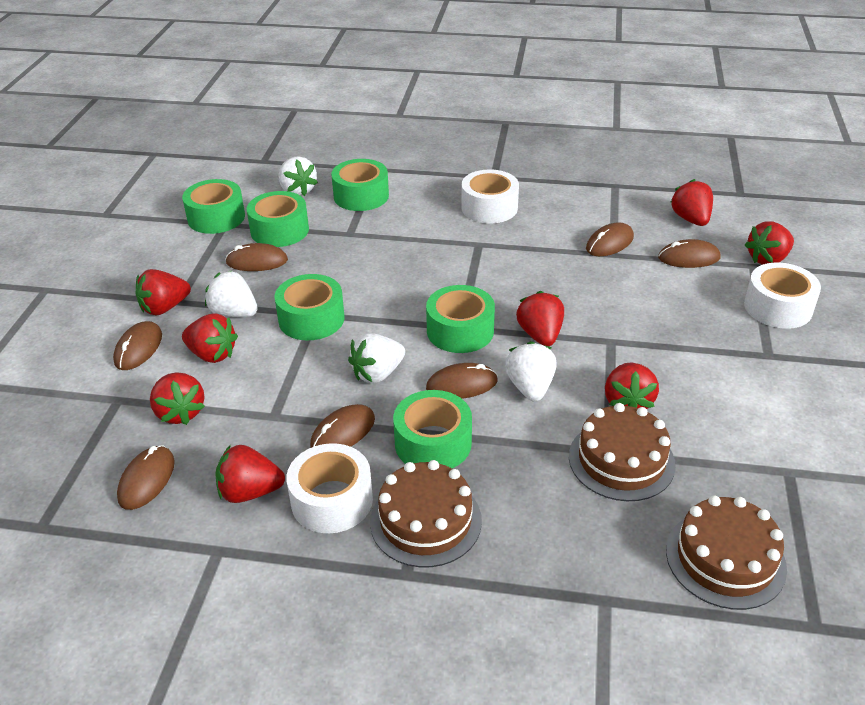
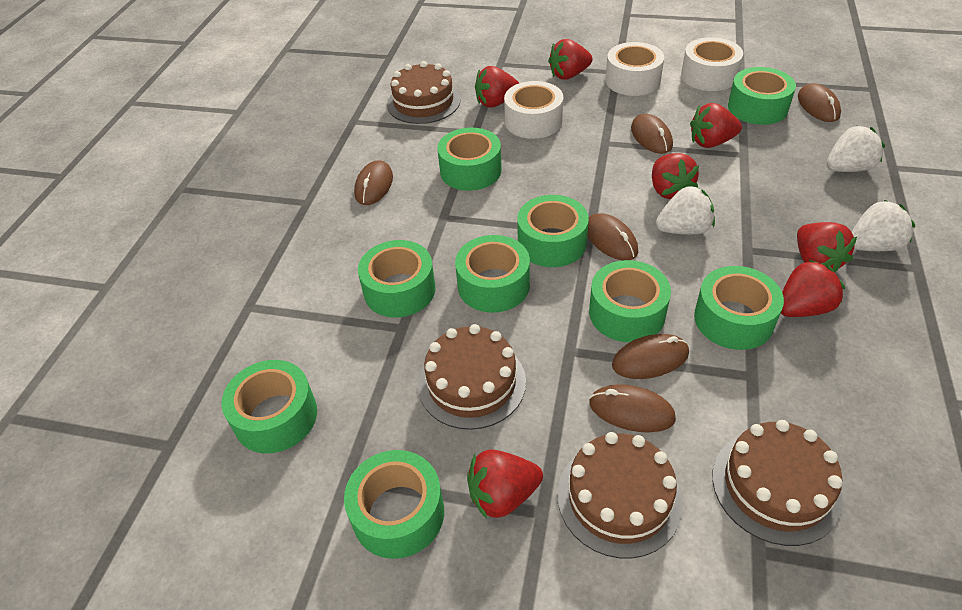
brown cake: 3 -> 4
brown mouse: 7 -> 6
green tape: 6 -> 9
red strawberry: 8 -> 7
white strawberry: 4 -> 3

